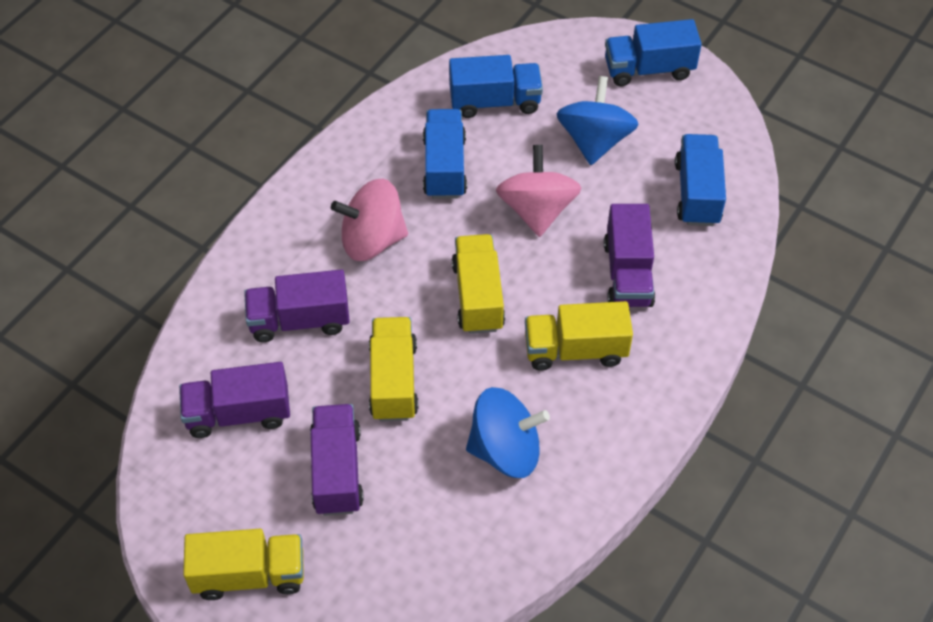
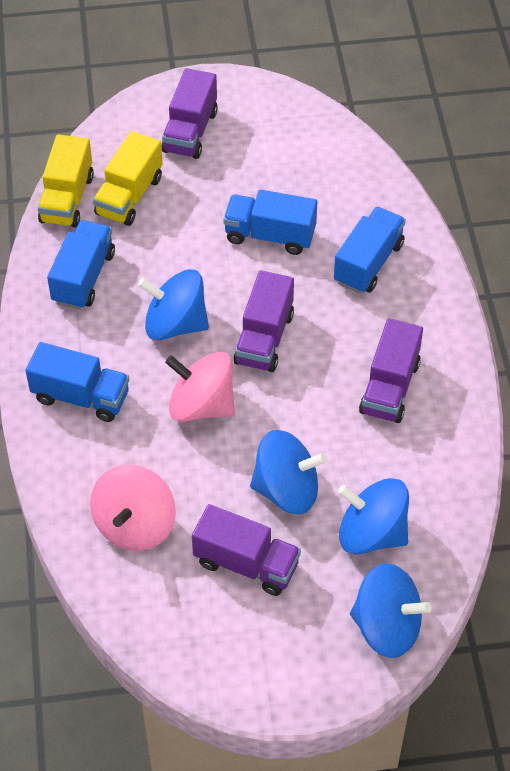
blue spinning top: 2 -> 4
yellow truck: 4 -> 2

